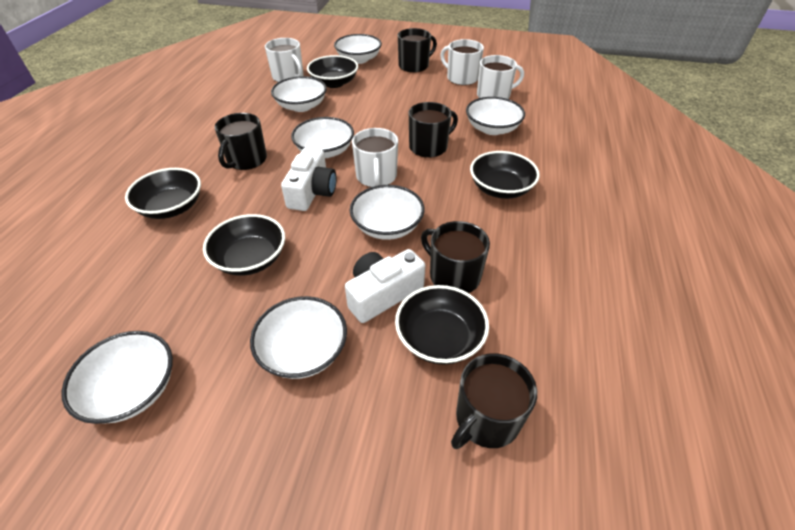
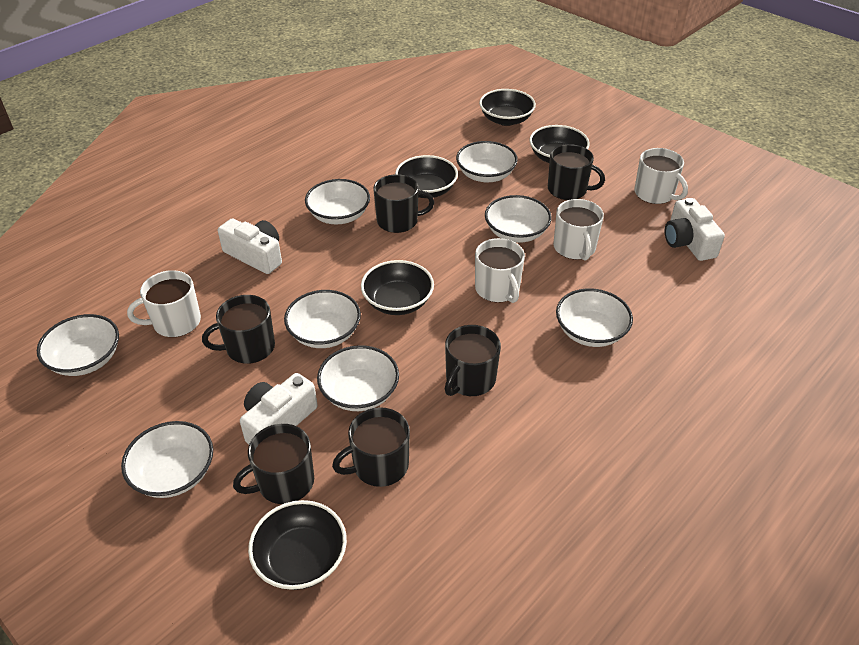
black mug: 5 -> 6
white bowl: 7 -> 8
white camera: 2 -> 3

